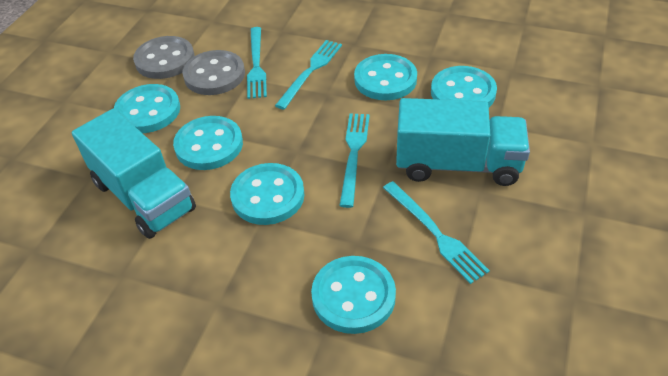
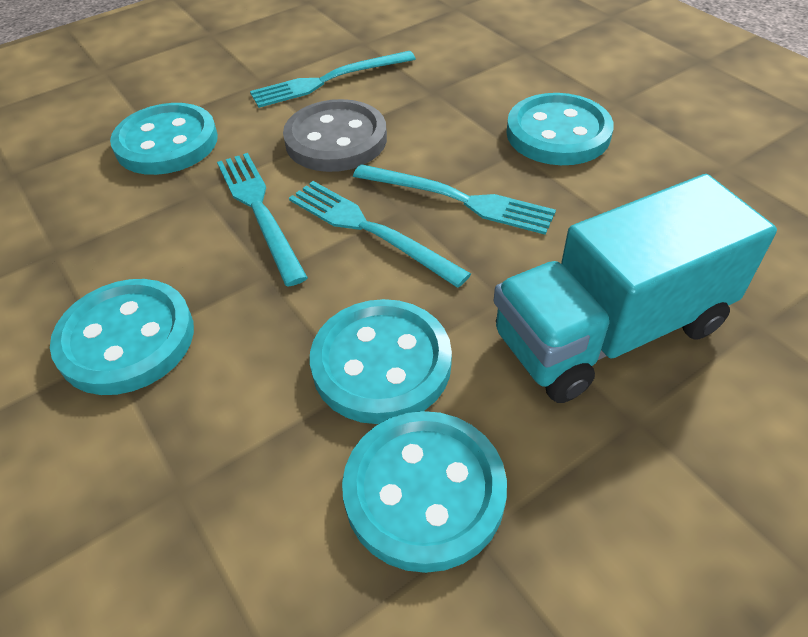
grey button: 2 -> 1
turquoise button: 6 -> 5
turquoise truck: 2 -> 1

